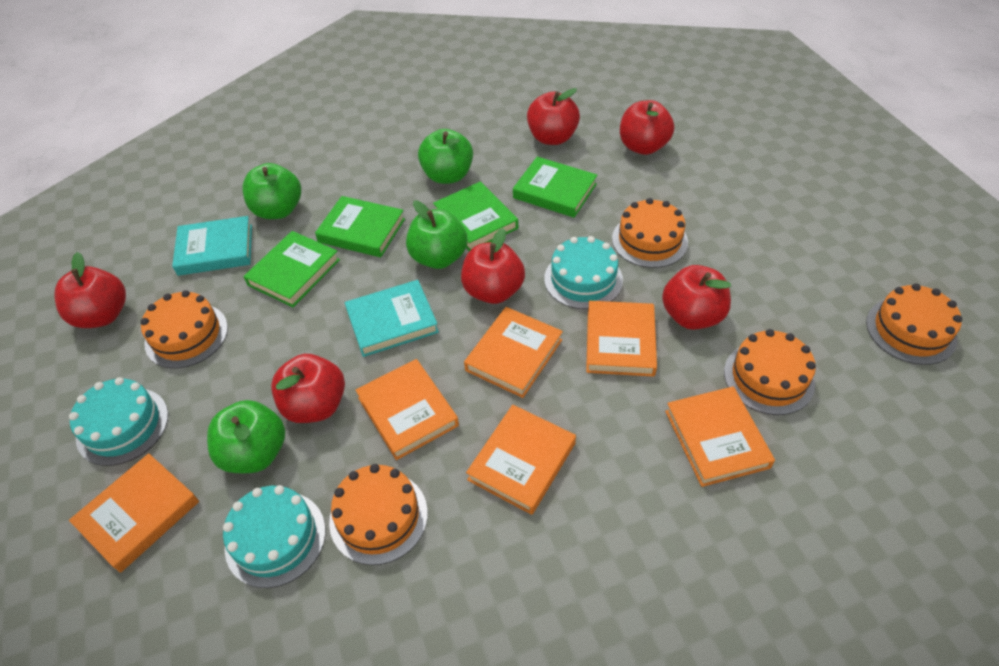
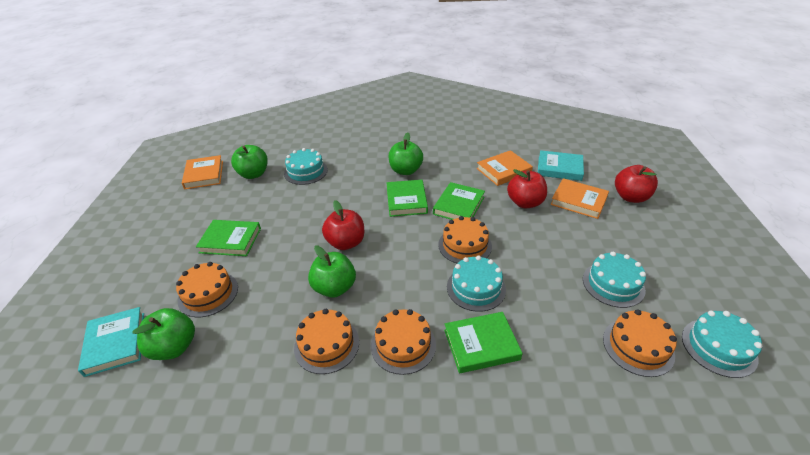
orange book: 6 -> 3
red apple: 6 -> 3
turquoise cake: 3 -> 4

